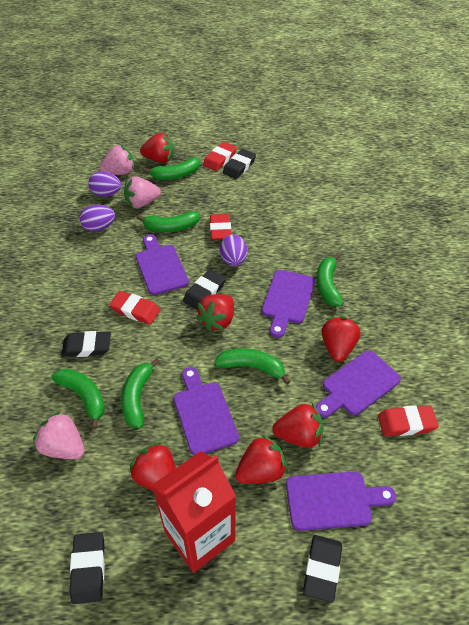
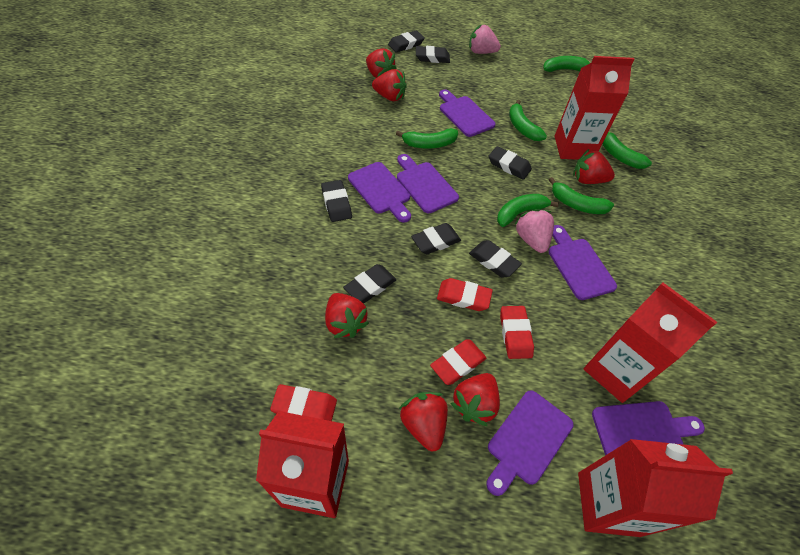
black eraser: 5 -> 7
pink strawberry: 3 -> 2
purple cutting board: 5 -> 6
purple egg: 3 -> 0
red carton: 1 -> 4

